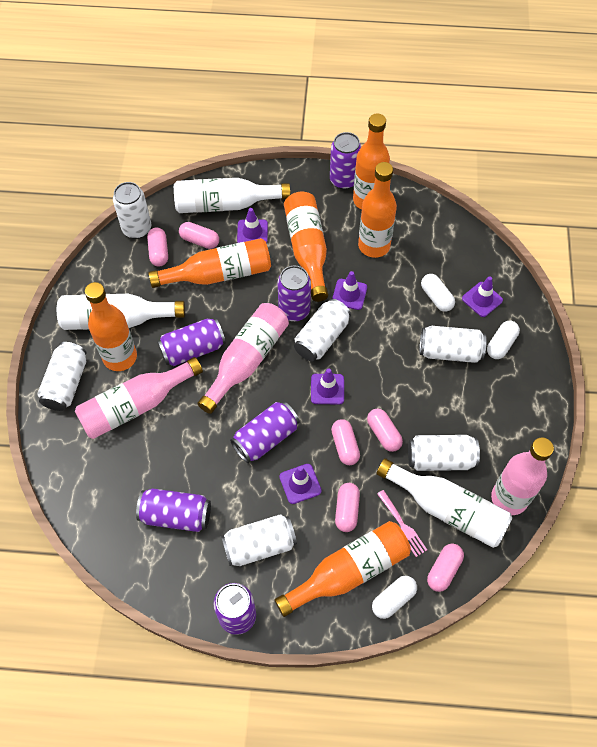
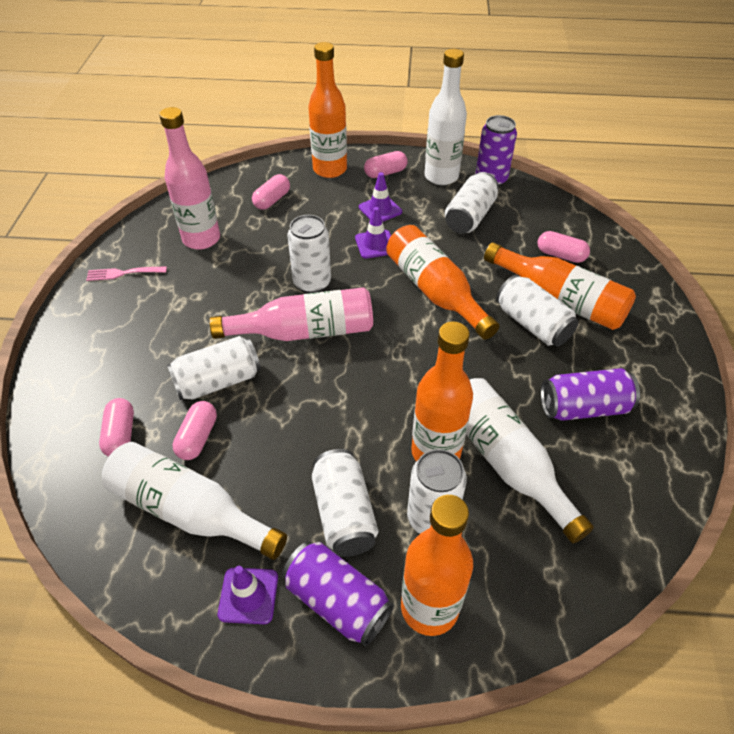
orange bottle: 6 -> 5
pink bottle: 3 -> 2
pink capsule: 6 -> 5
purple can: 6 -> 3
purple traffic cone: 5 -> 3
white capsule: 3 -> 0

